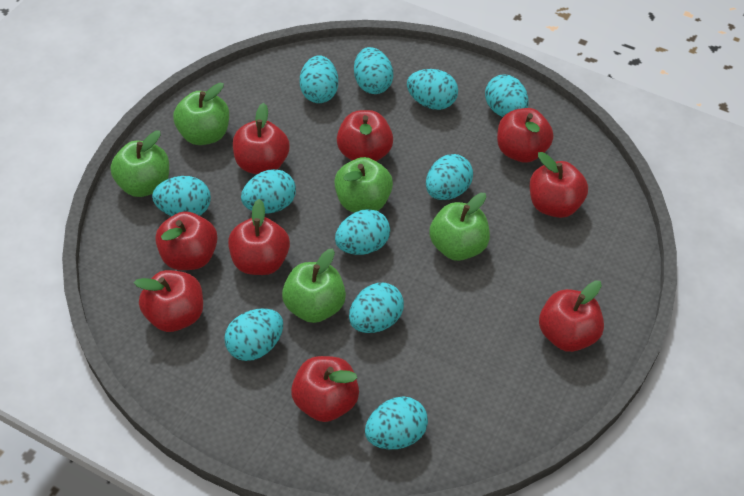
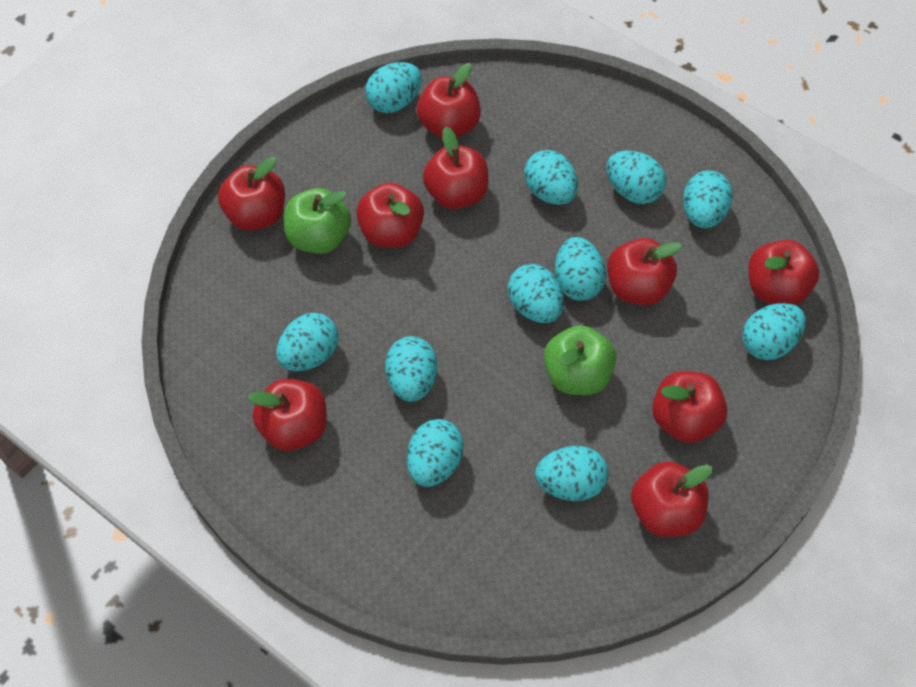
green apple: 5 -> 2

